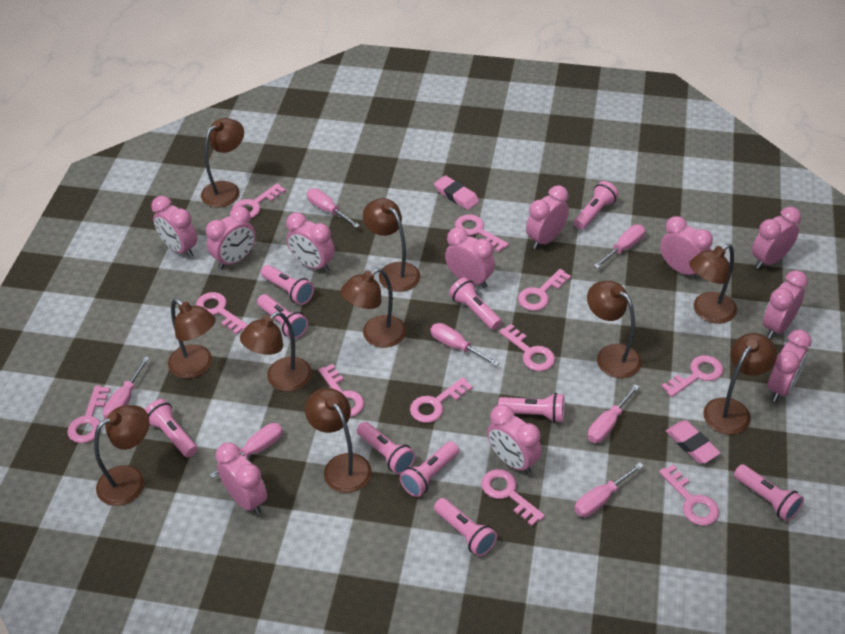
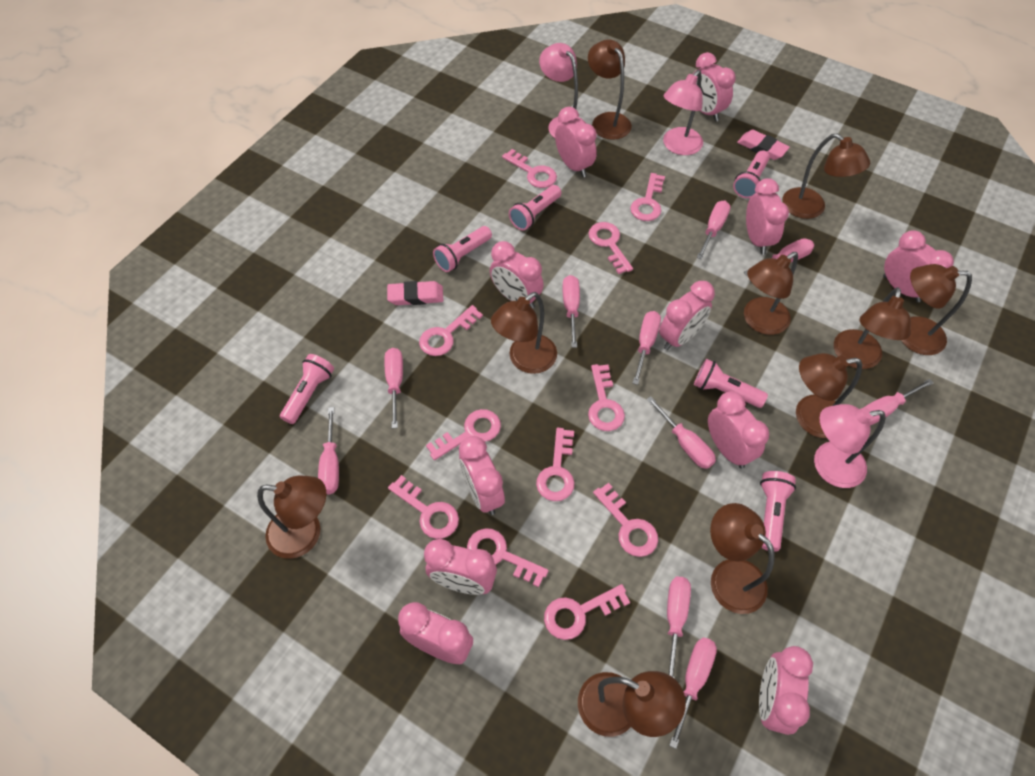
pink flashlight: 10 -> 6
pink lamp: 0 -> 3
pink screwdriver: 7 -> 10

